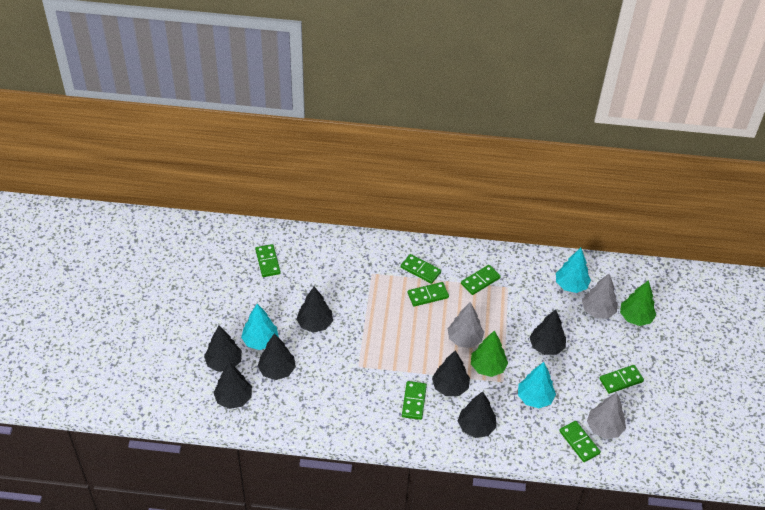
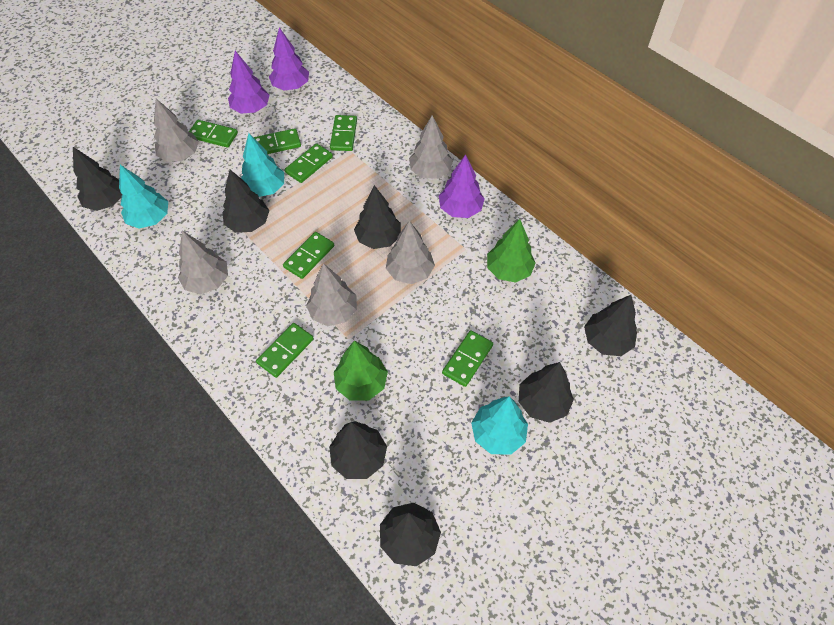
grey tree: 3 -> 5
purple tree: 0 -> 3

